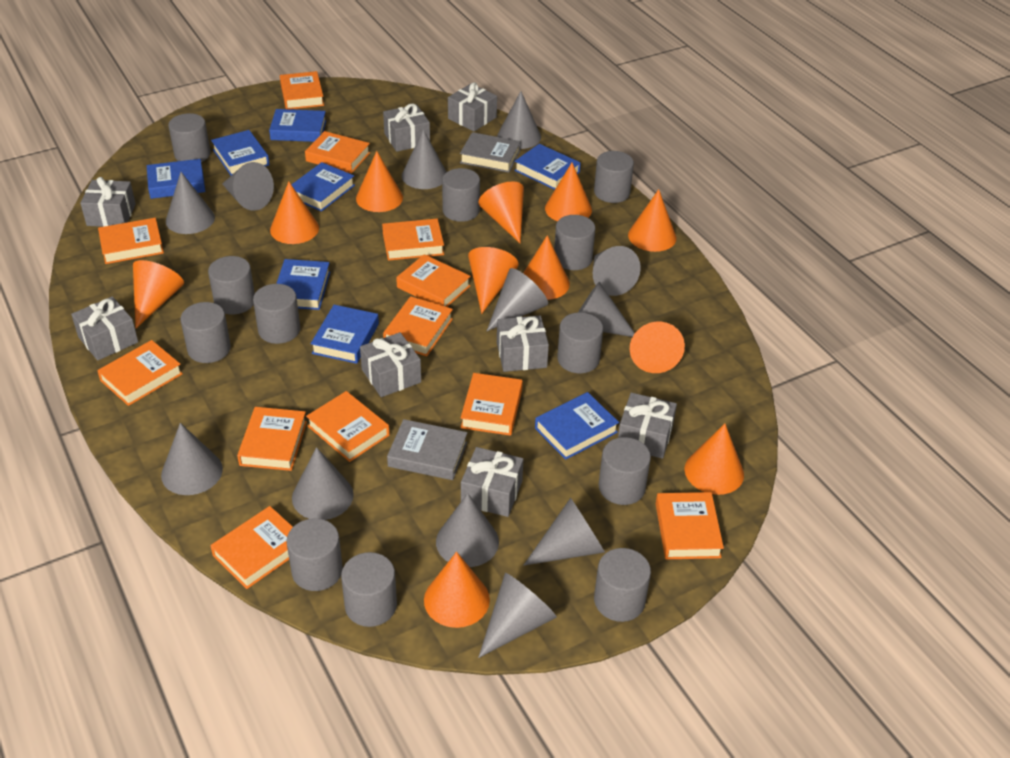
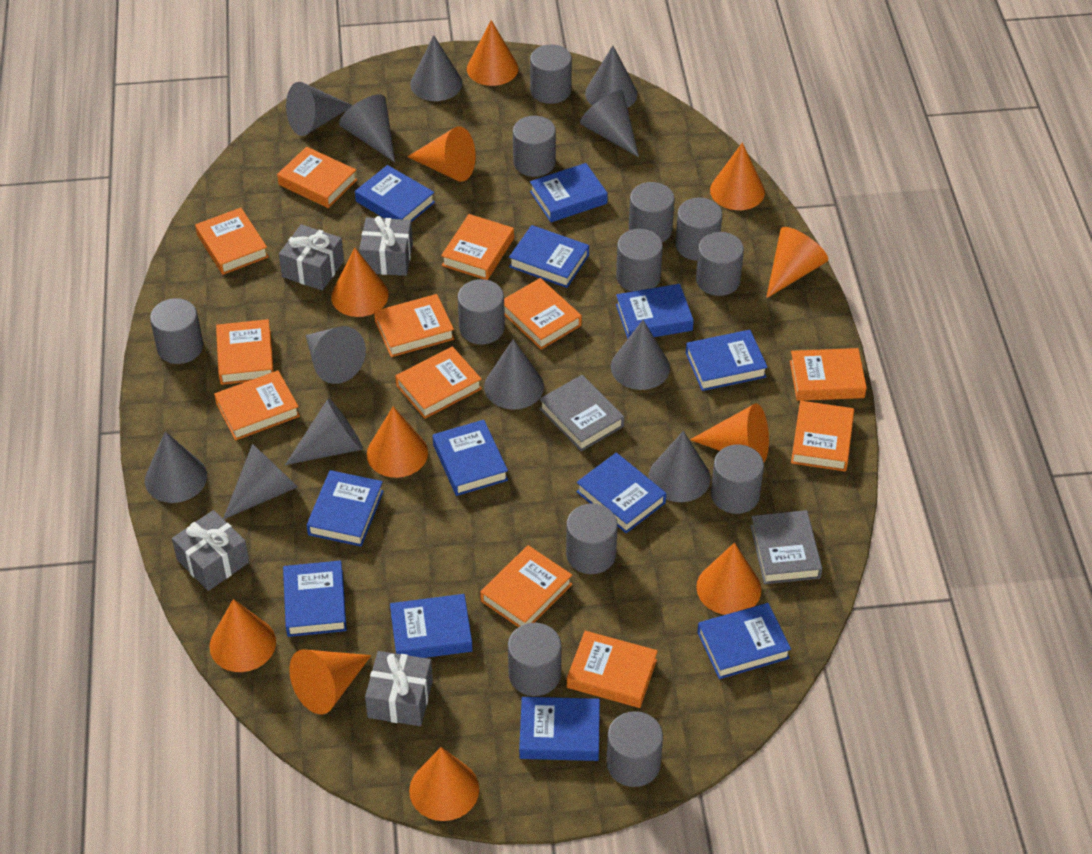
blue book: 8 -> 12
grey gift: 8 -> 4

